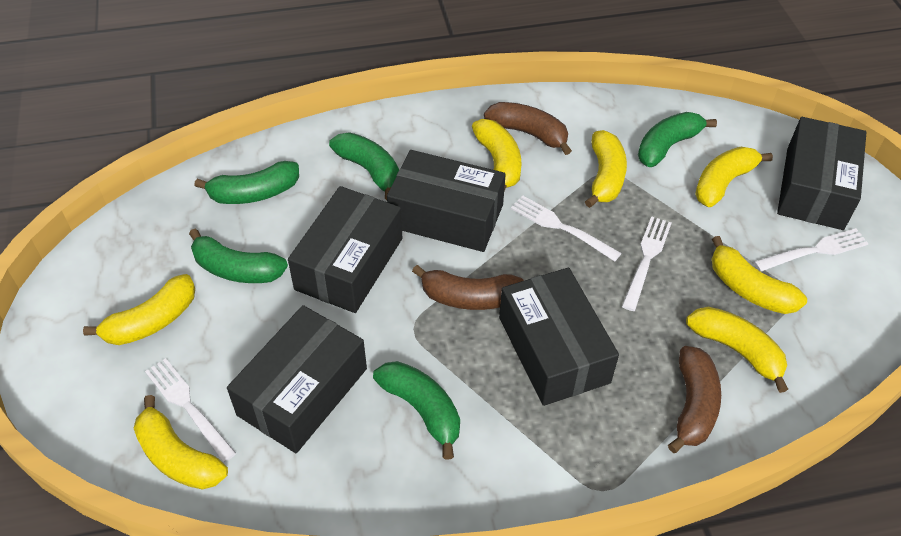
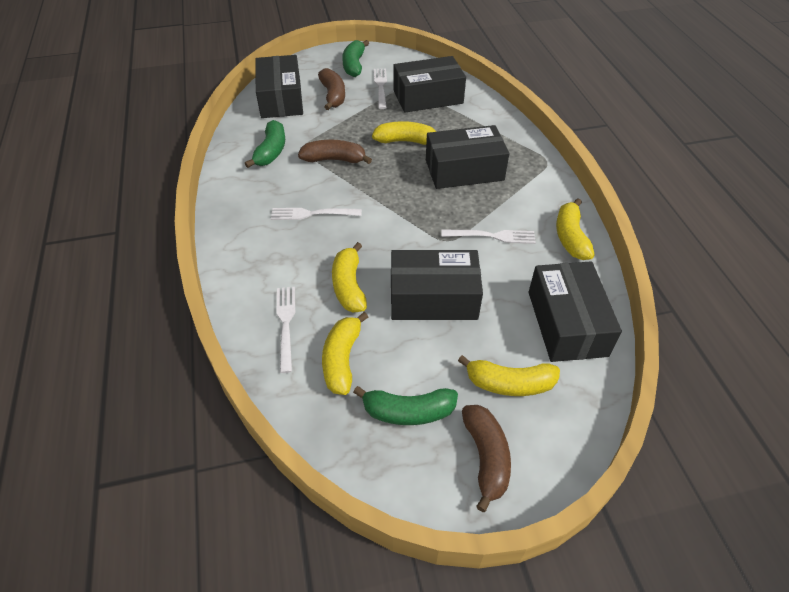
green banana: 5 -> 3
yellow banana: 7 -> 5

